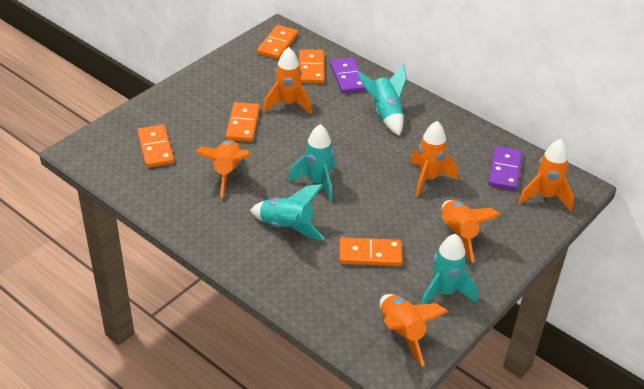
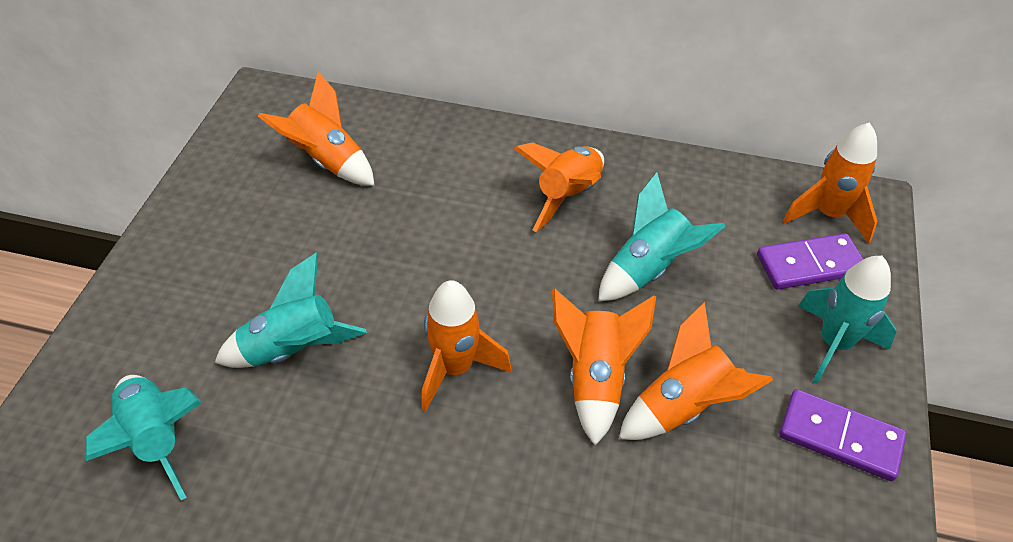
orange domino: 5 -> 0

